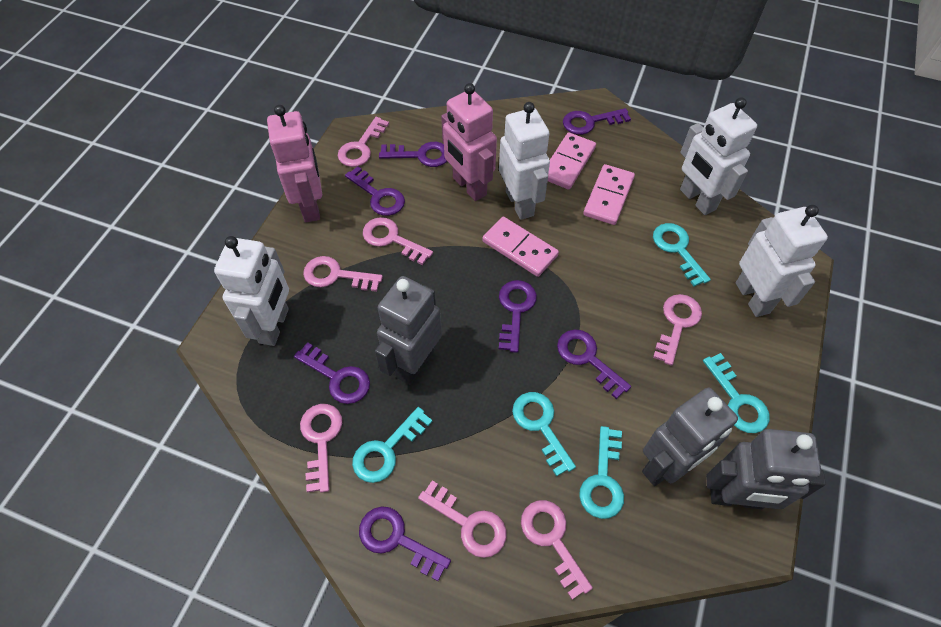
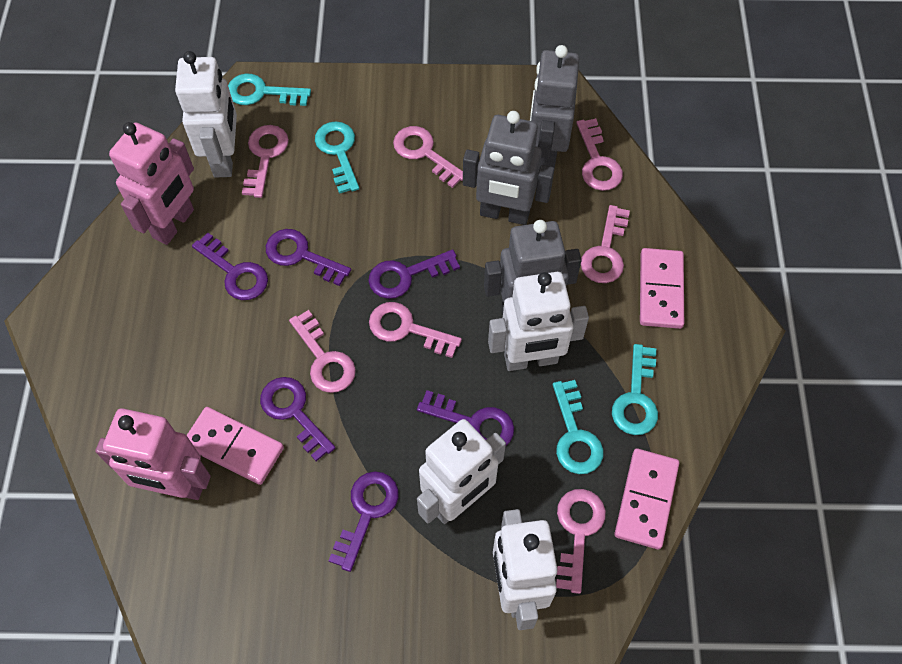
purple key: 7 -> 6
turquoise key: 5 -> 4

